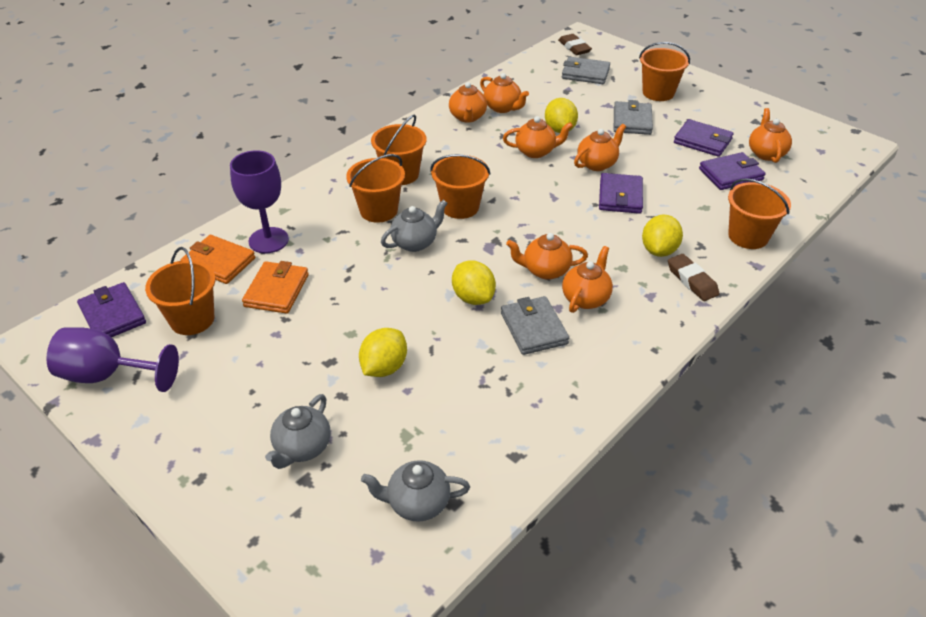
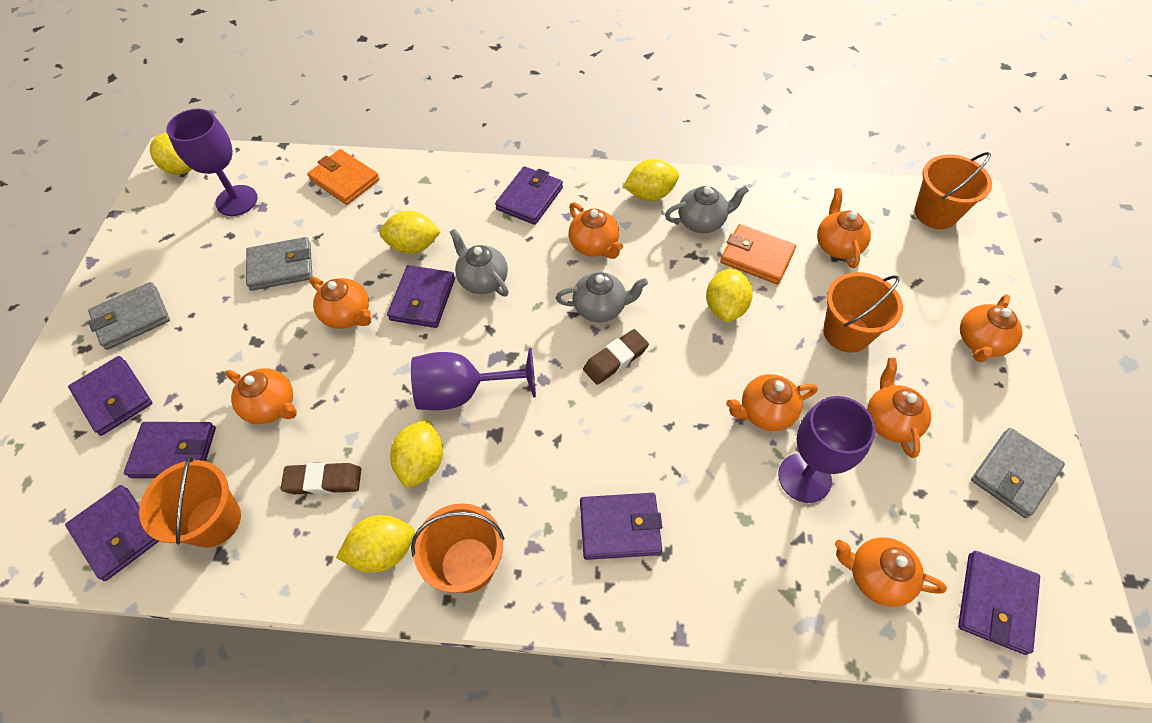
orange bucket: 6 -> 4
orange teapot: 7 -> 8
purple goblet: 2 -> 3
purple wallet: 4 -> 7
yellow lemon: 4 -> 6

